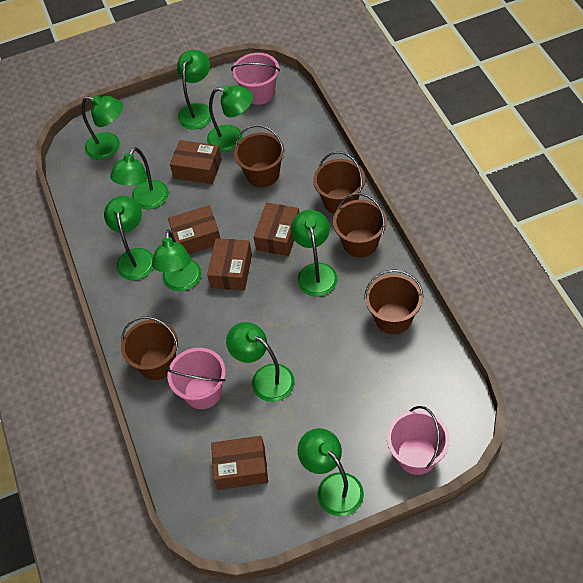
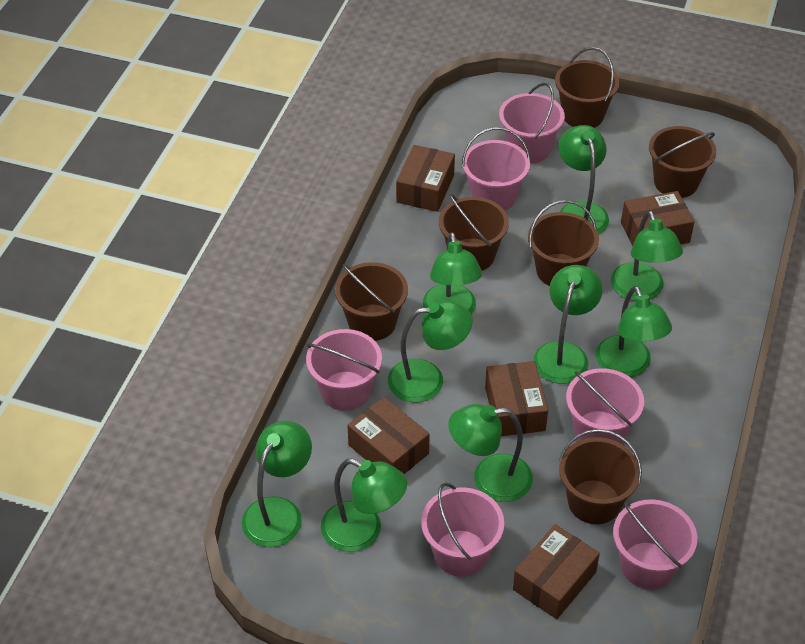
brown bucket: 5 -> 6
pink bucket: 3 -> 6

